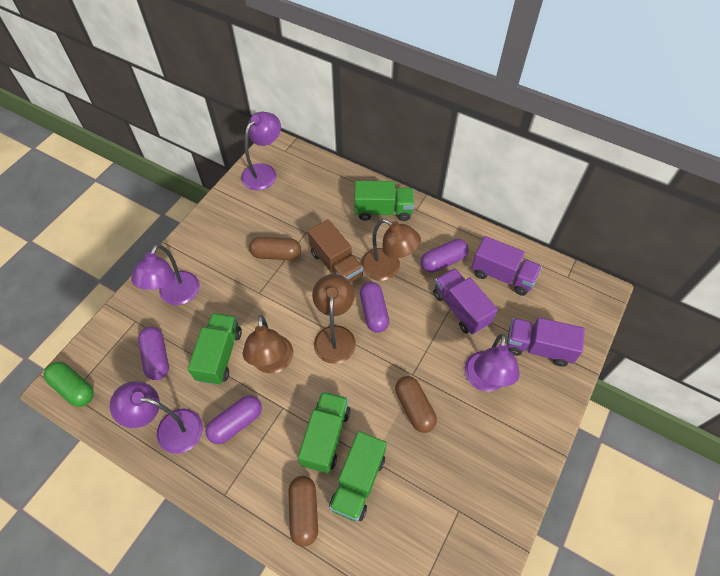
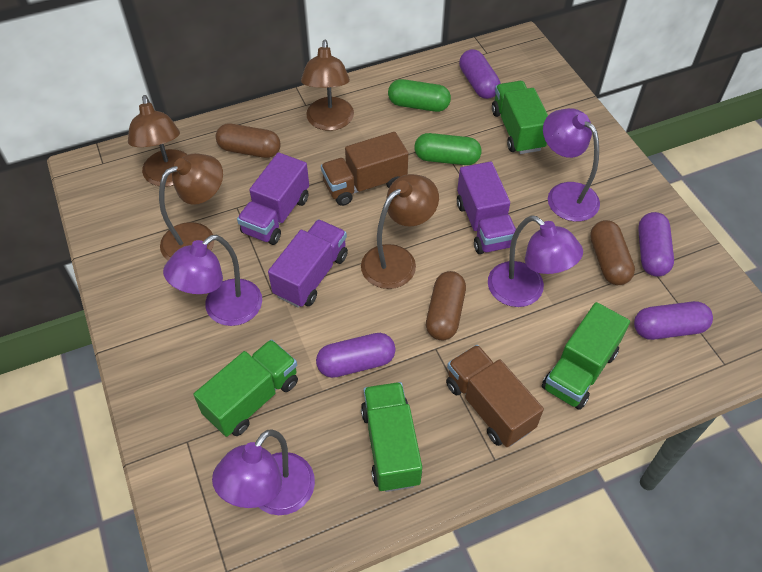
brown lamp: 3 -> 4
brown truck: 1 -> 2
green capsule: 1 -> 2

